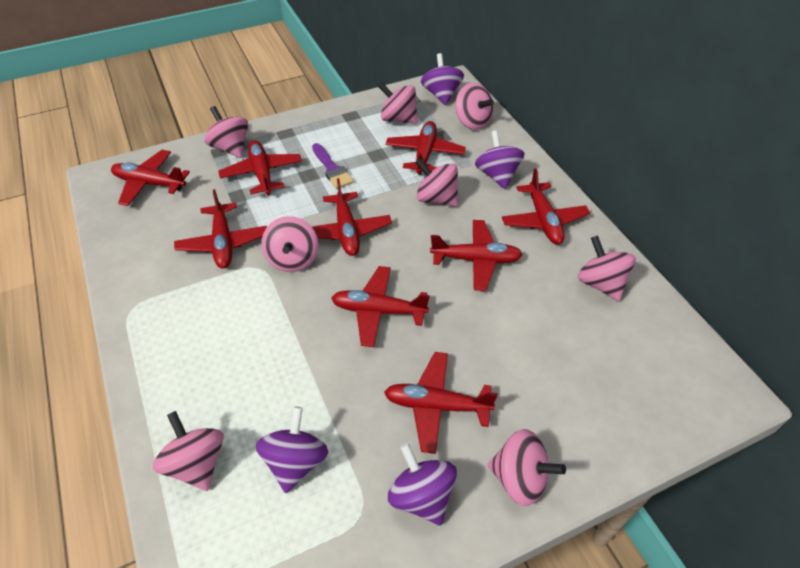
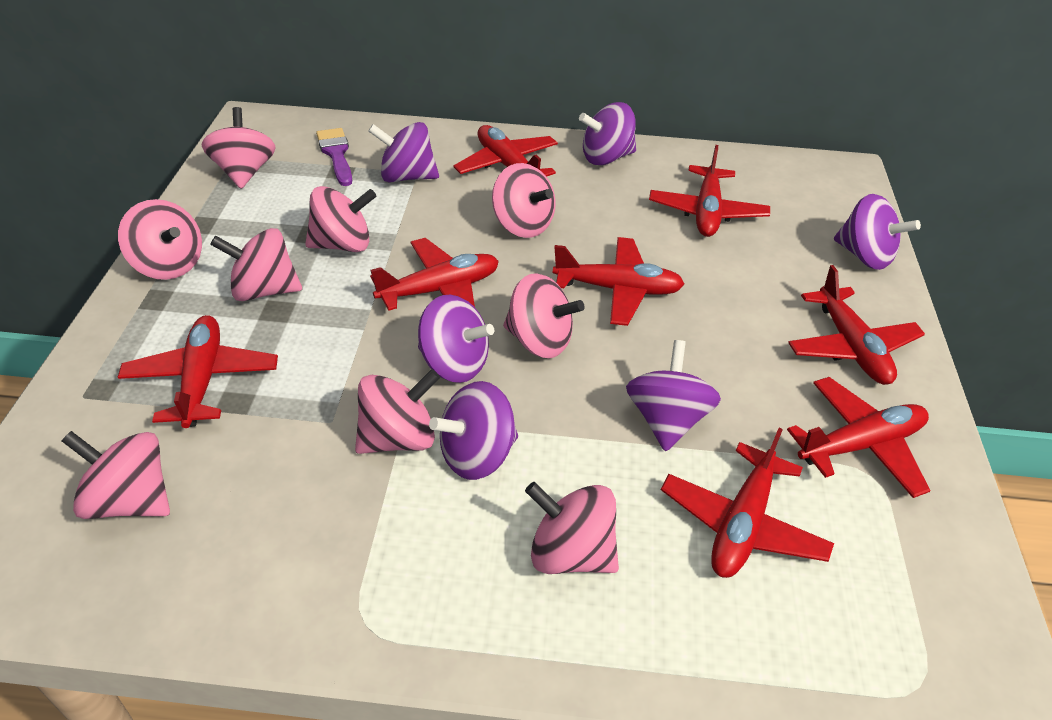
pink spinning top: 8 -> 9
purple spinning top: 4 -> 6
red plane: 9 -> 8

